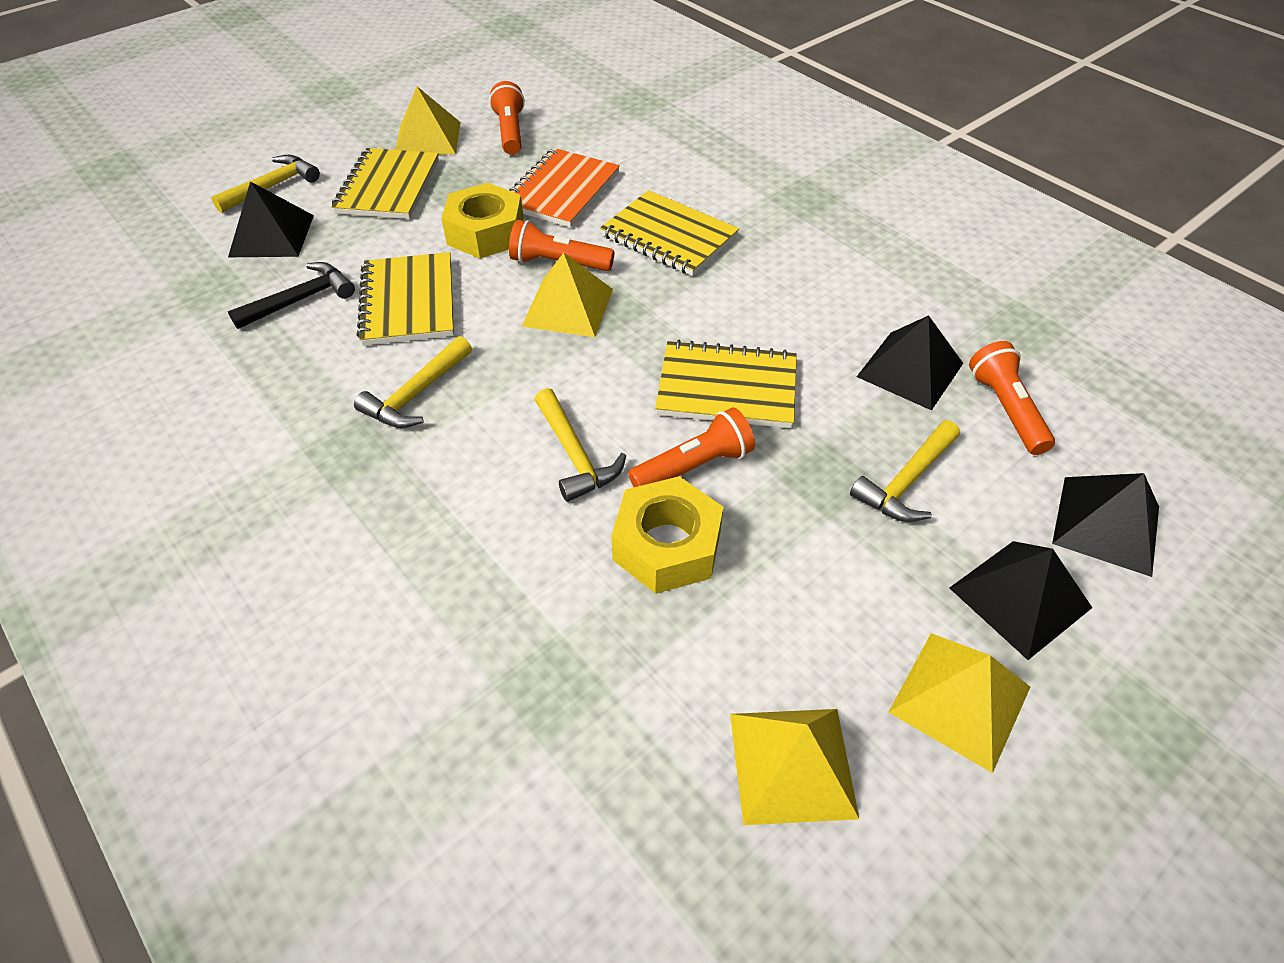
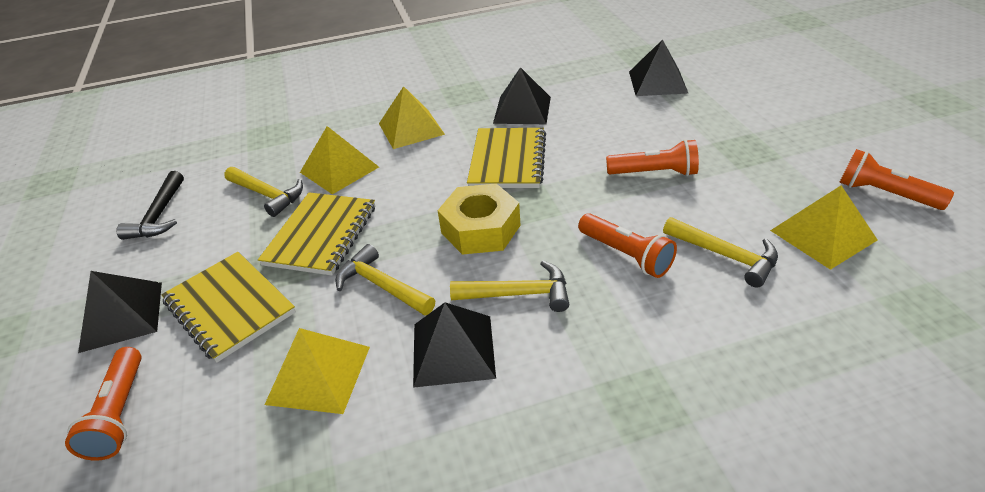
orange notebook: 1 -> 0
yellow notebook: 4 -> 3
yellow nut: 2 -> 1

